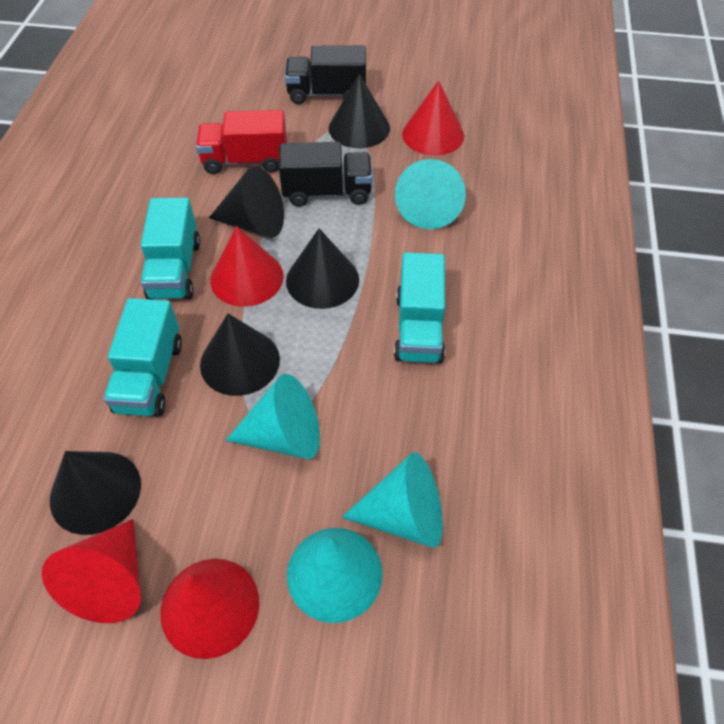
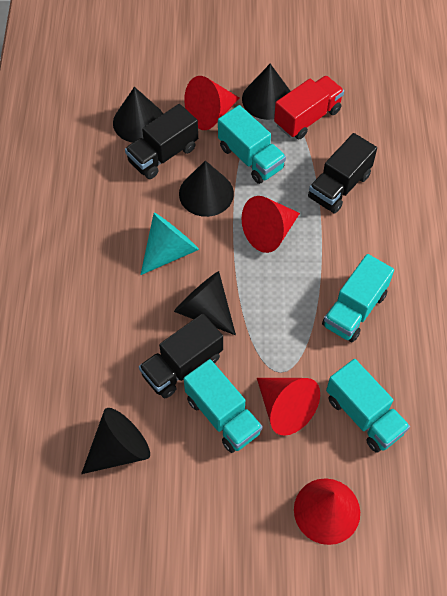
black truck: 2 -> 3
turquoise cone: 4 -> 1
turquoise truck: 3 -> 4

